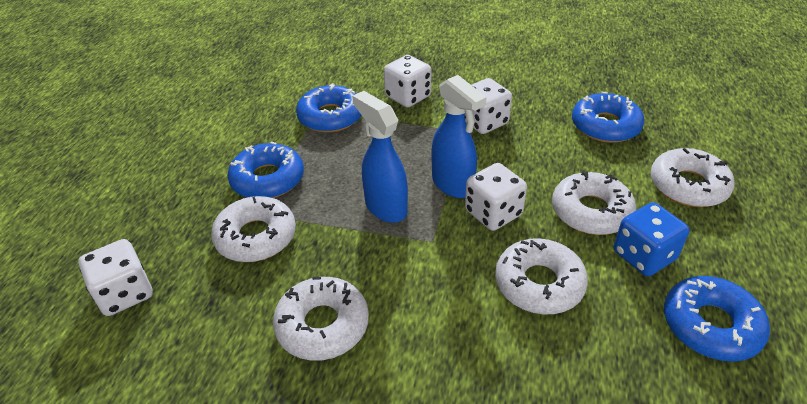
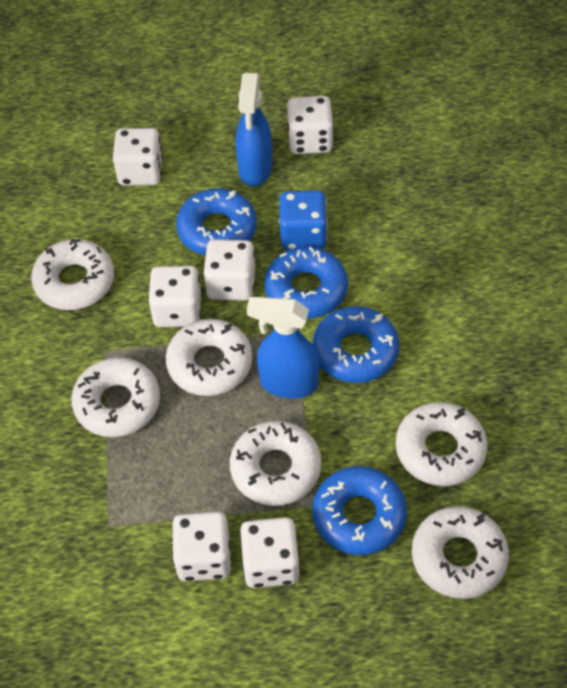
white dice: 4 -> 6
white donut: 5 -> 6

